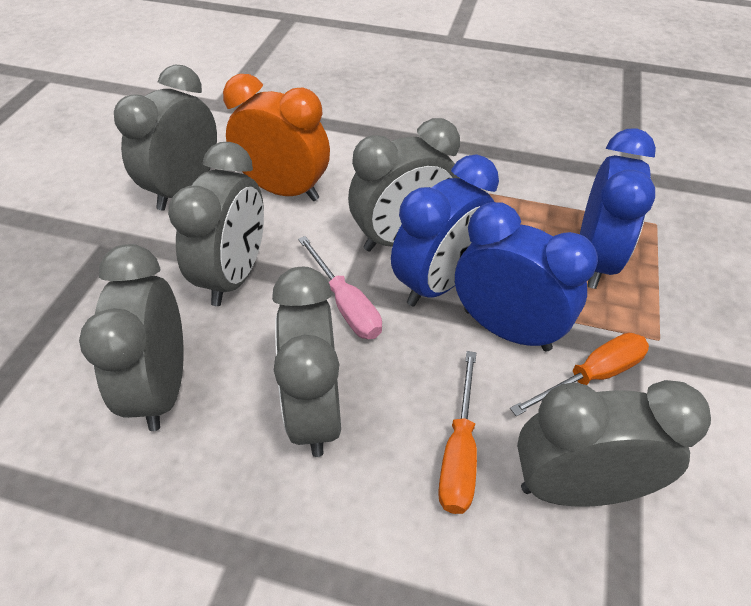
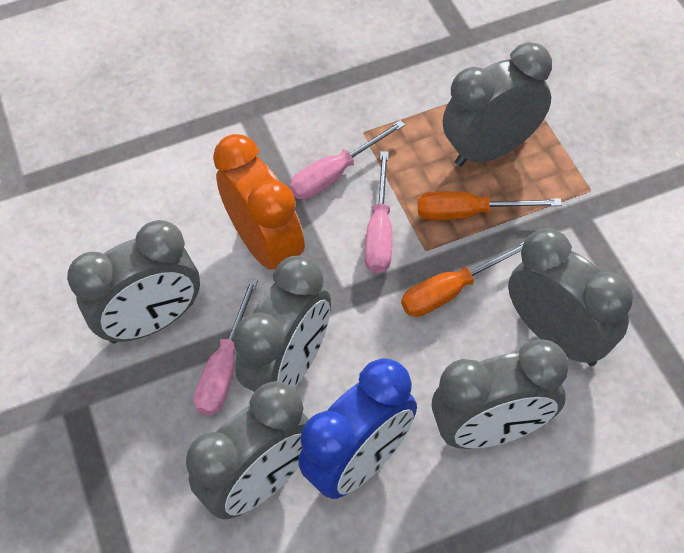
blue clock: 3 -> 1
pink screwdriver: 1 -> 3

